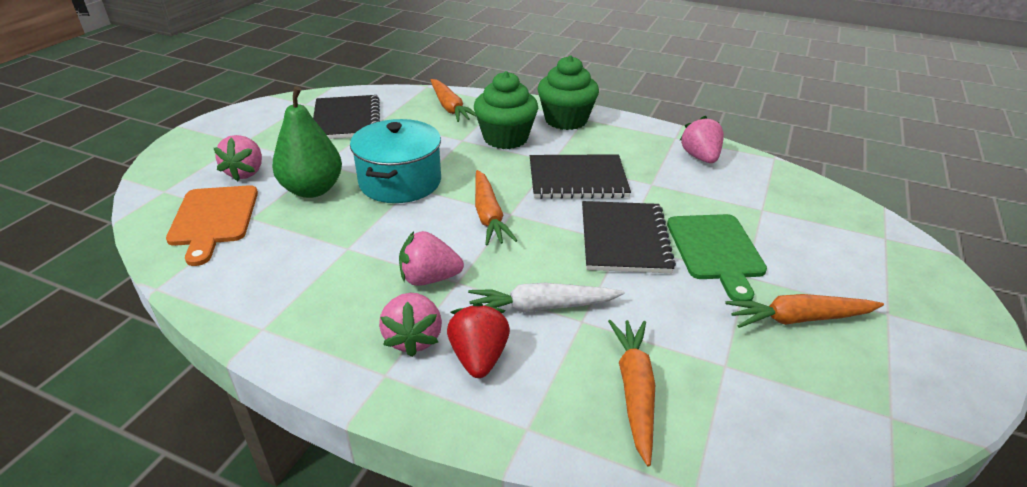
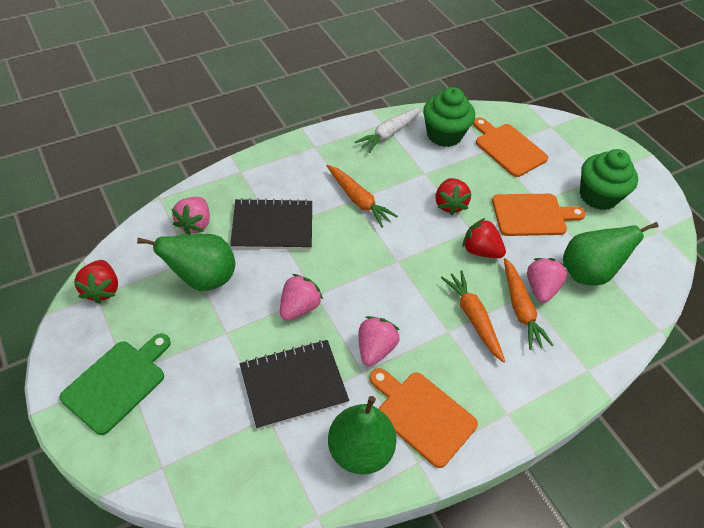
black notebook: 3 -> 2
green pear: 1 -> 3
orange carrot: 4 -> 3
orange cutting board: 1 -> 3
red strawberry: 1 -> 3
turquoise pot: 1 -> 0

